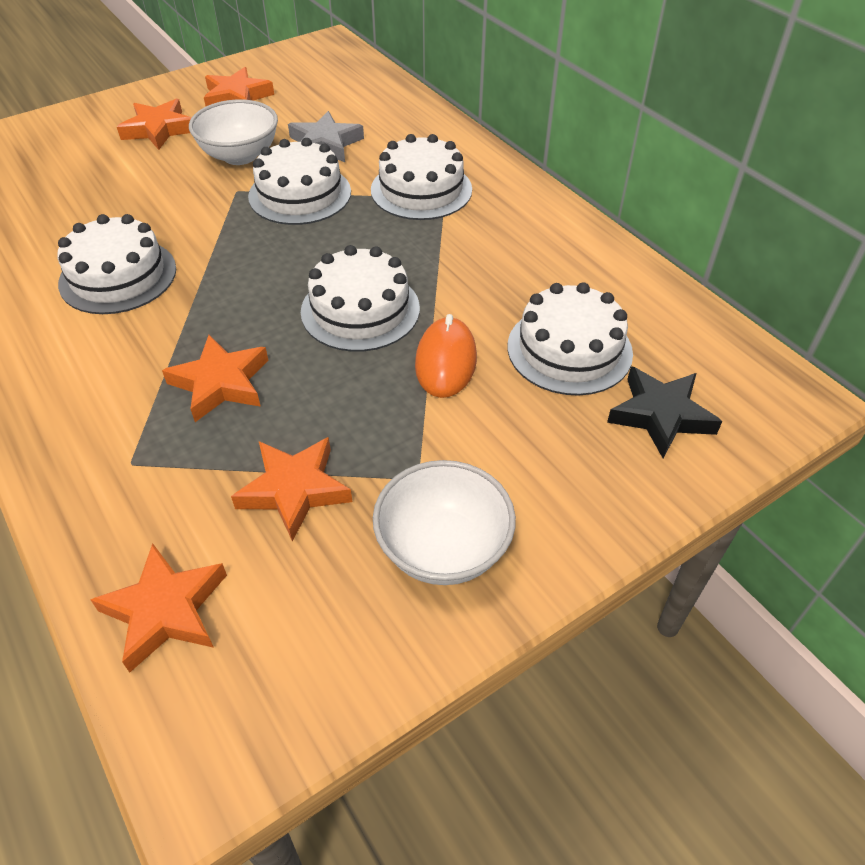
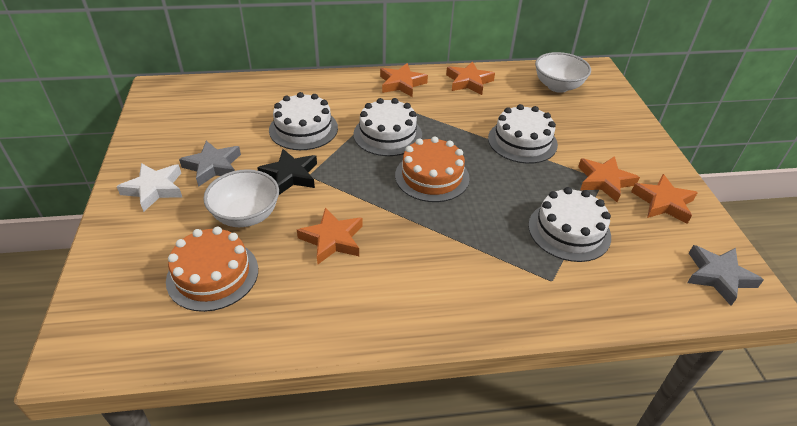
grey star: 1 -> 2
orange cake: 0 -> 2
orange mouse: 1 -> 0
white cake: 5 -> 4
white star: 0 -> 1

